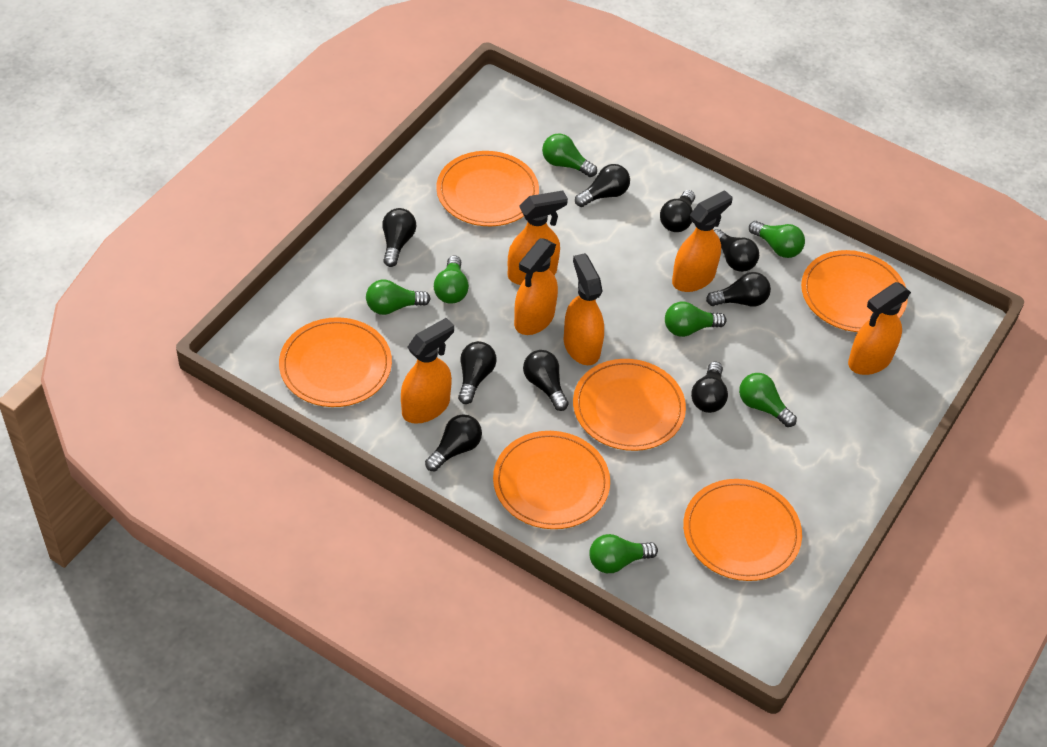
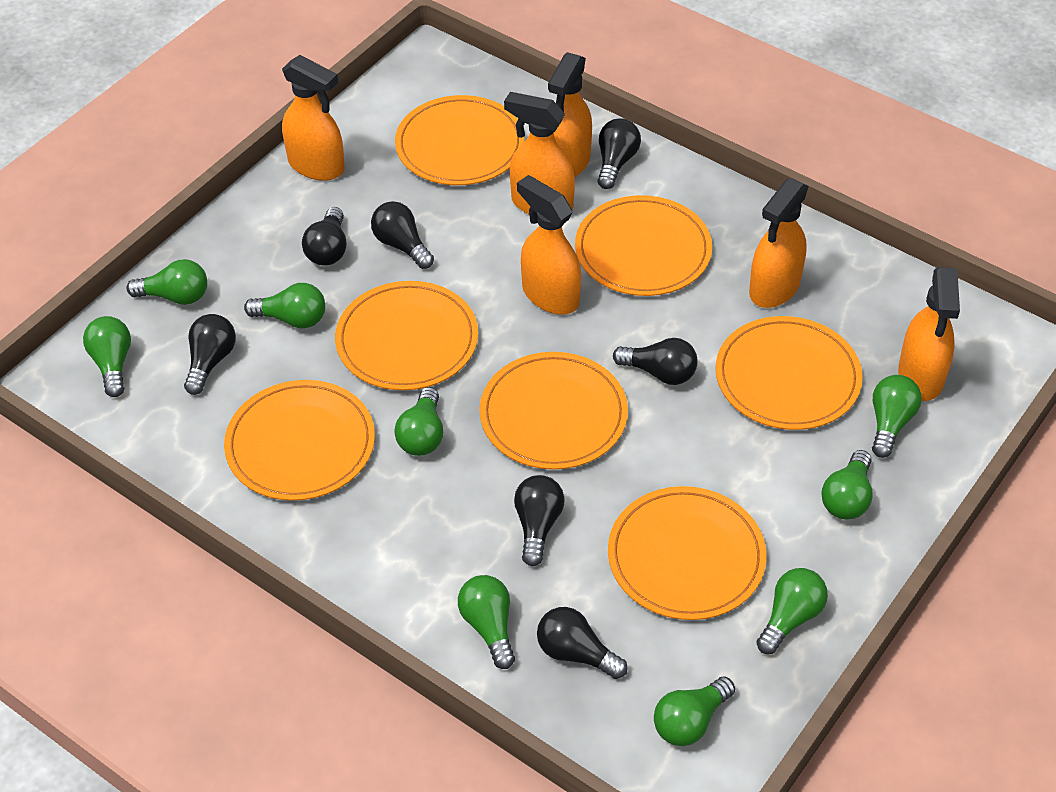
black light bulb: 9 -> 7
green light bulb: 7 -> 9
orange plate: 6 -> 7

